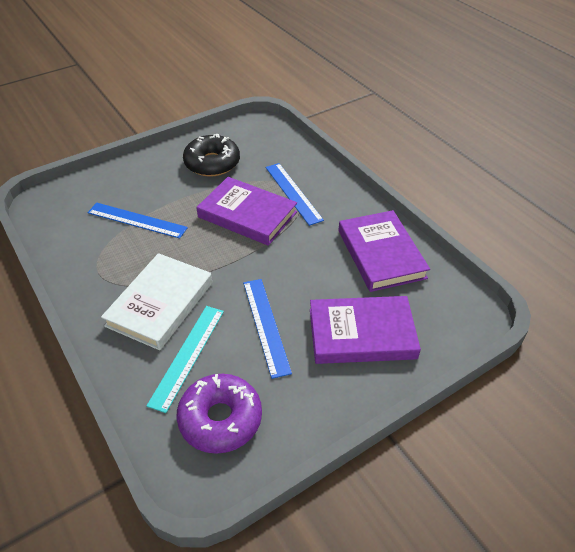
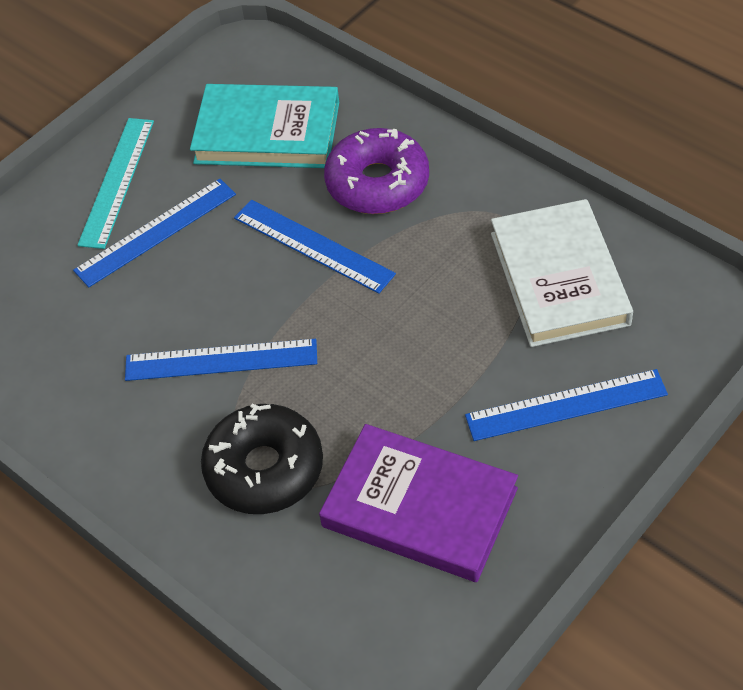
blue ruler: 3 -> 4
purple book: 3 -> 1
turquoise book: 0 -> 1

